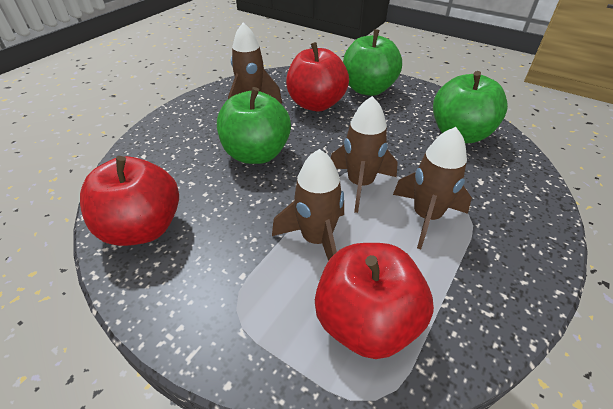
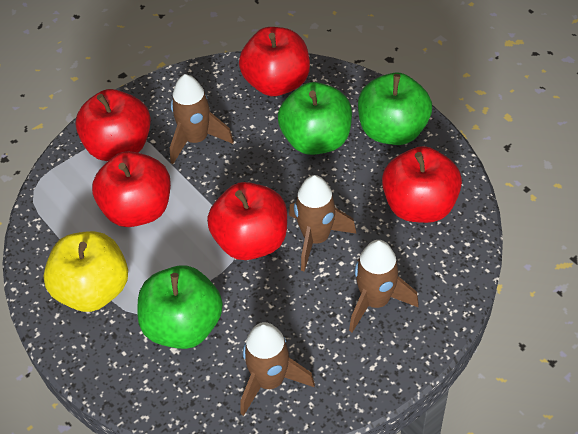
red apple: 3 -> 5
yellow apple: 0 -> 1

